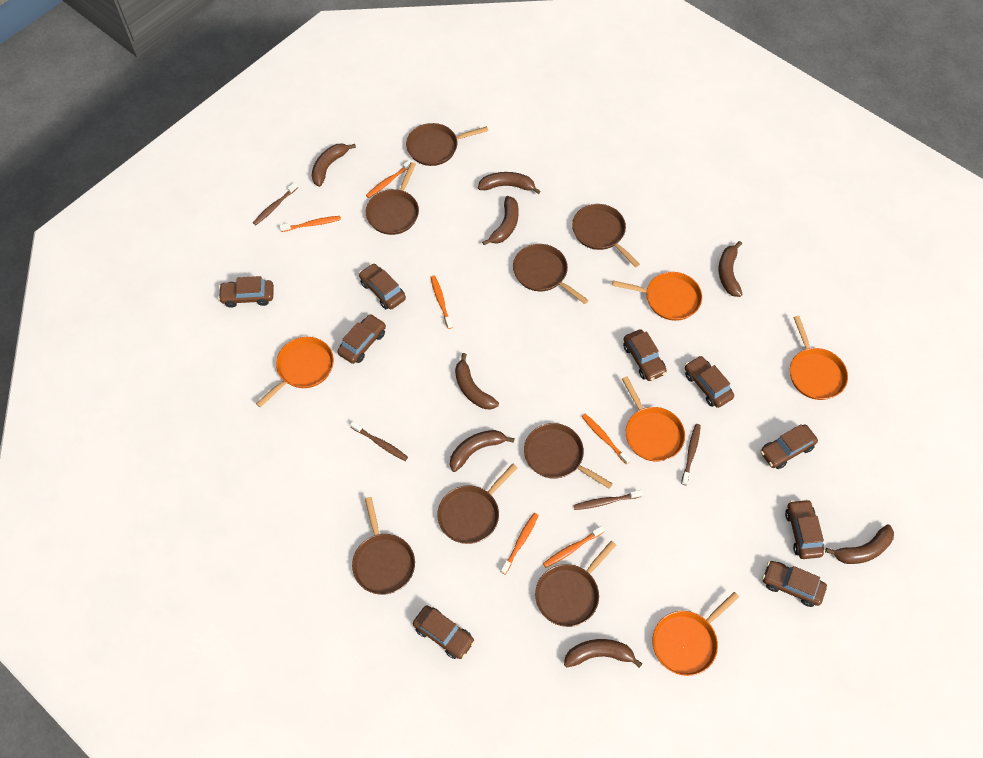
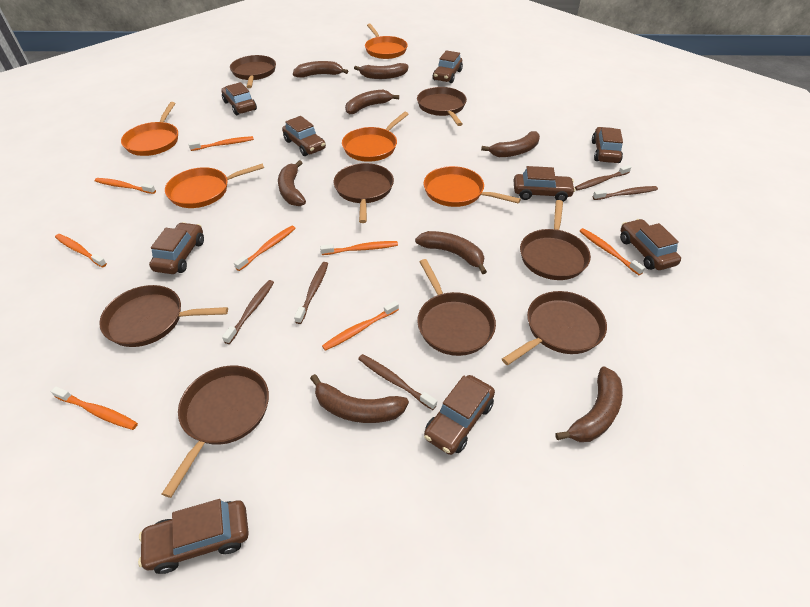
brown toothbrush: 4 -> 5
orange toothbrush: 6 -> 8

